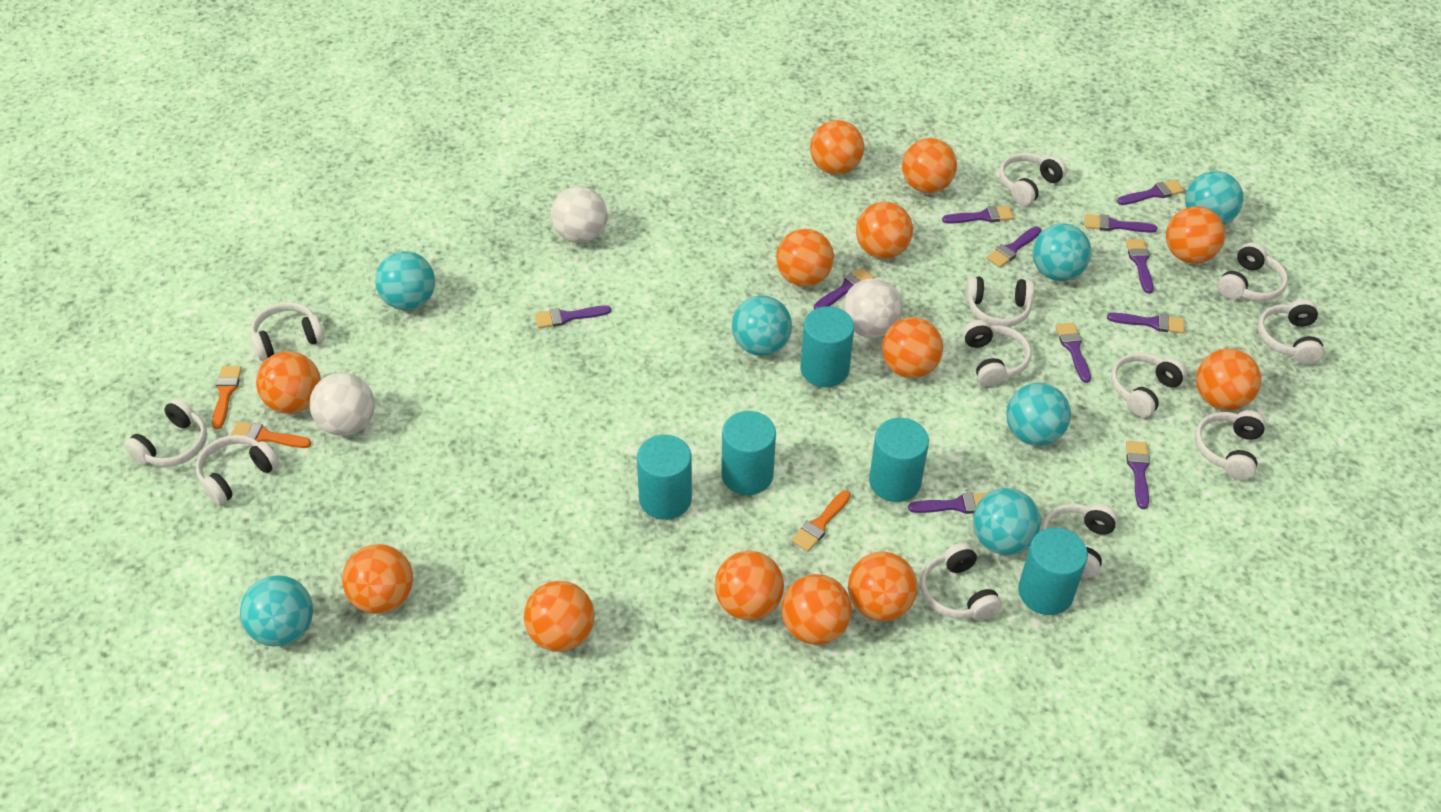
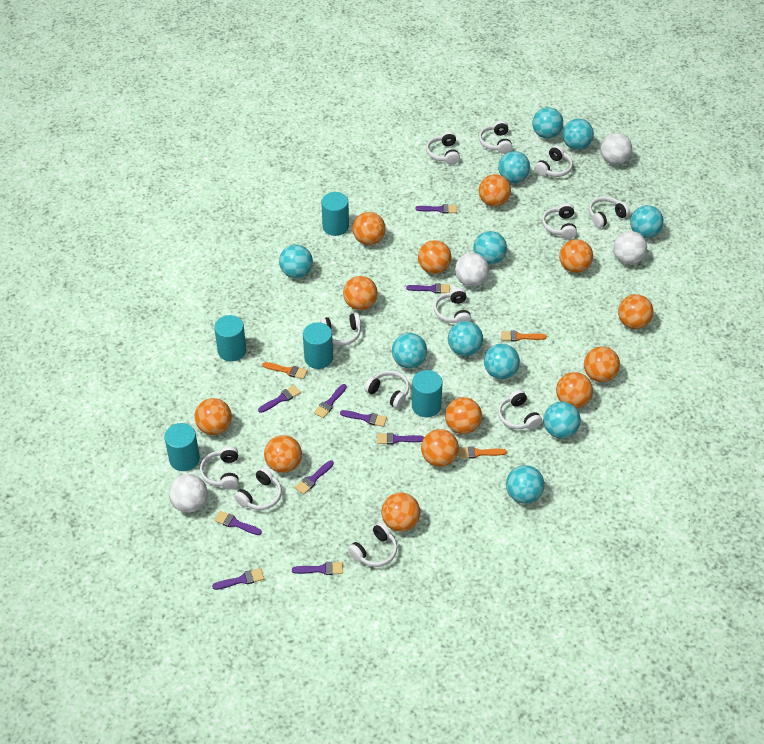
purple brush: 11 -> 10
turquoise ball: 7 -> 11
white ball: 3 -> 4

